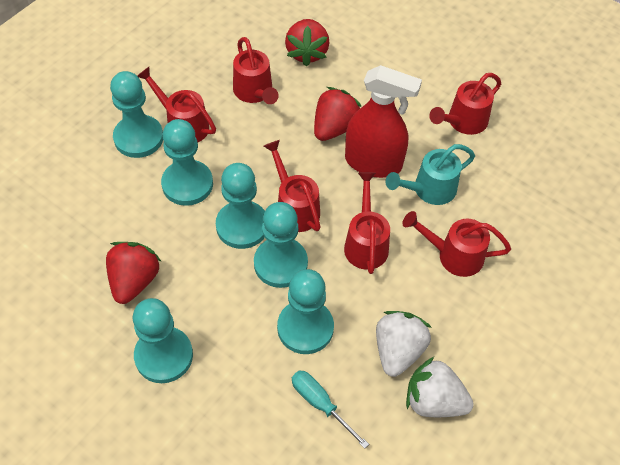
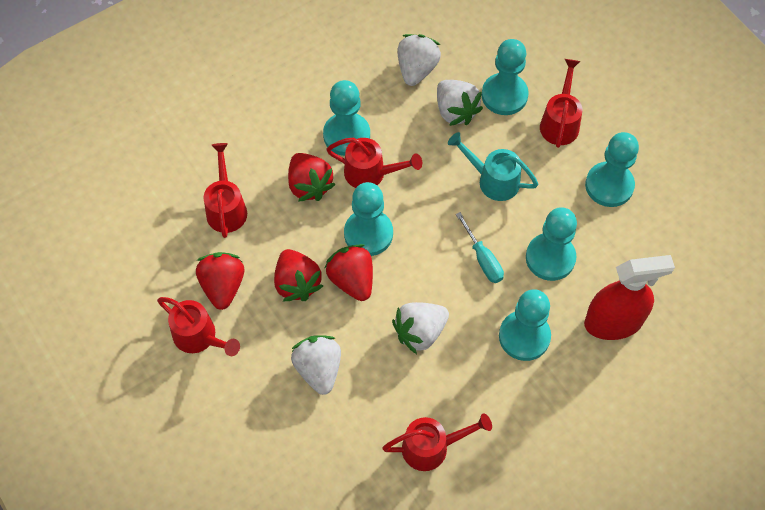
red strawberry: 3 -> 4
red watering can: 6 -> 5
white strawberry: 2 -> 4

